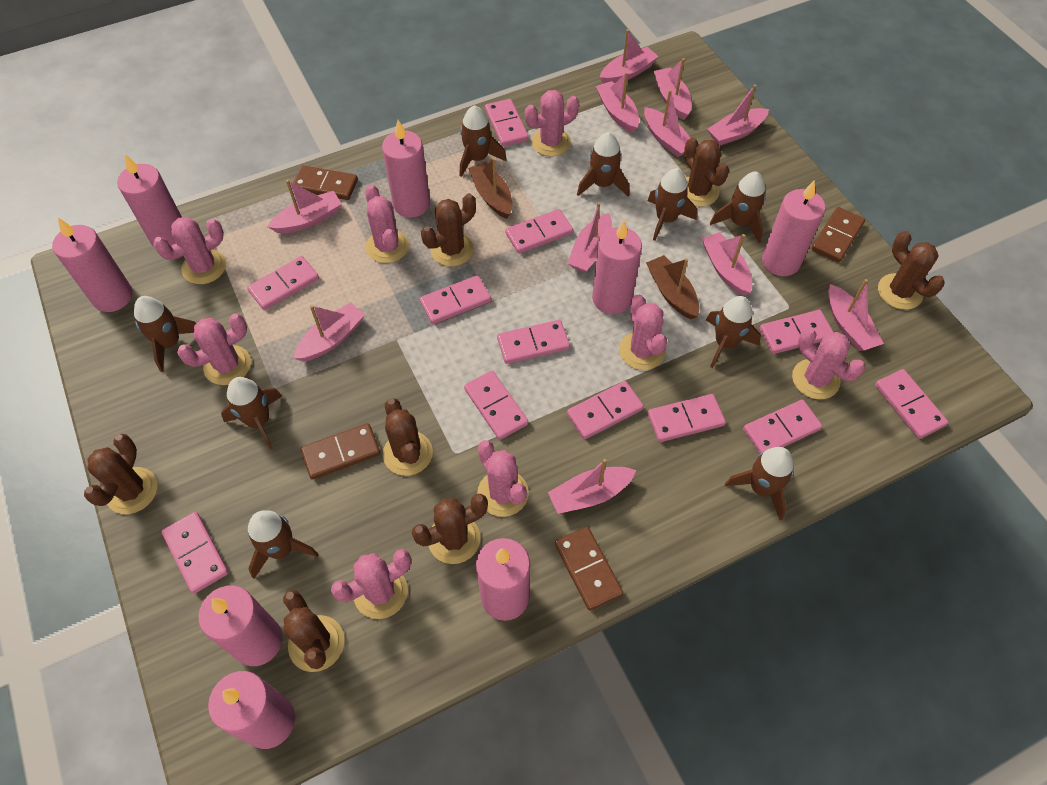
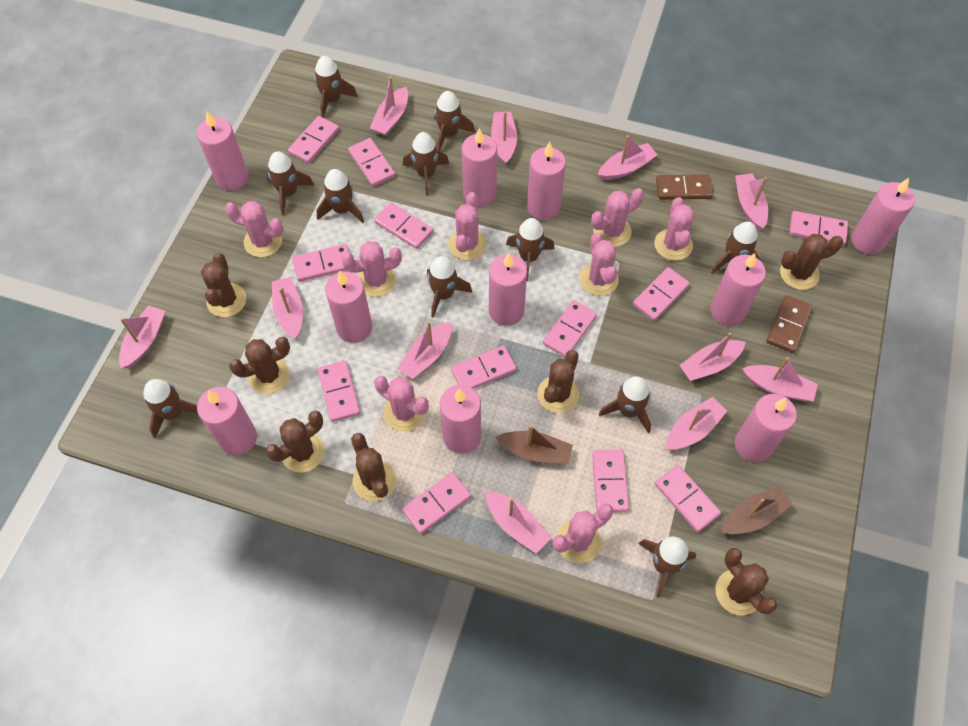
brown domino: 4 -> 2
brown rocket: 9 -> 11
pink candle: 8 -> 10

